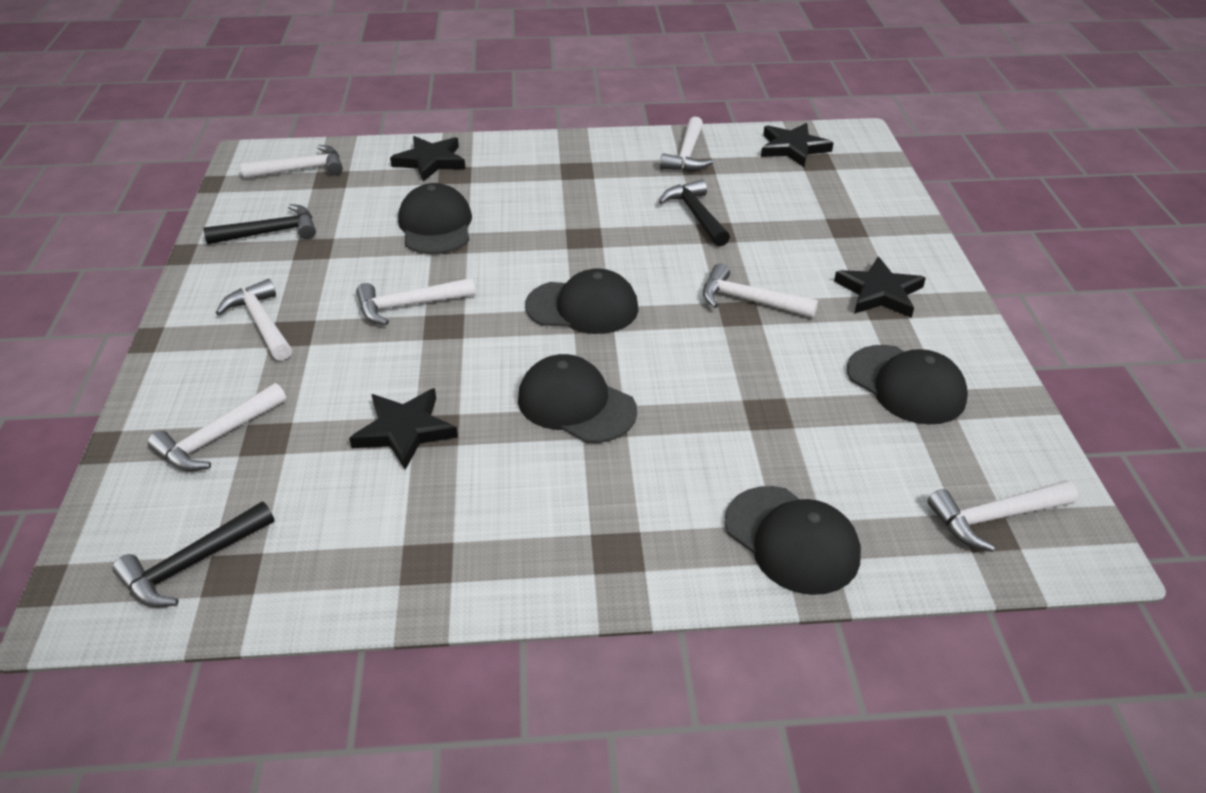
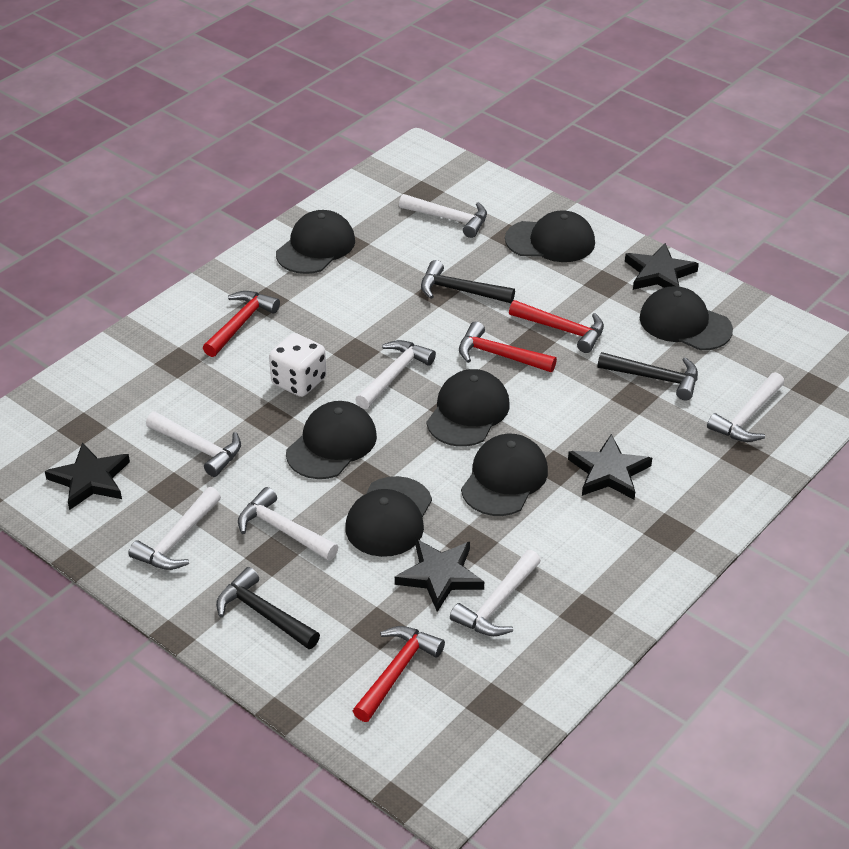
black cap: 5 -> 7
red hammer: 0 -> 4
white dice: 0 -> 1

